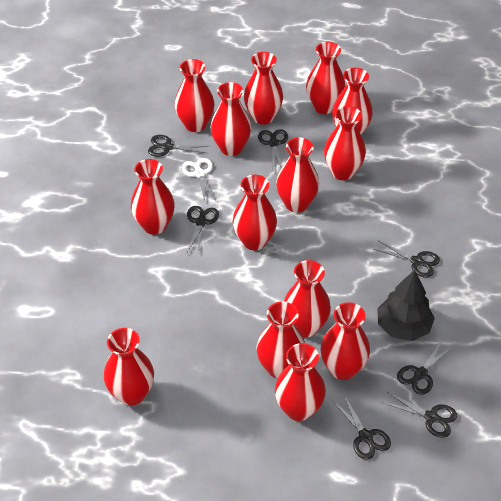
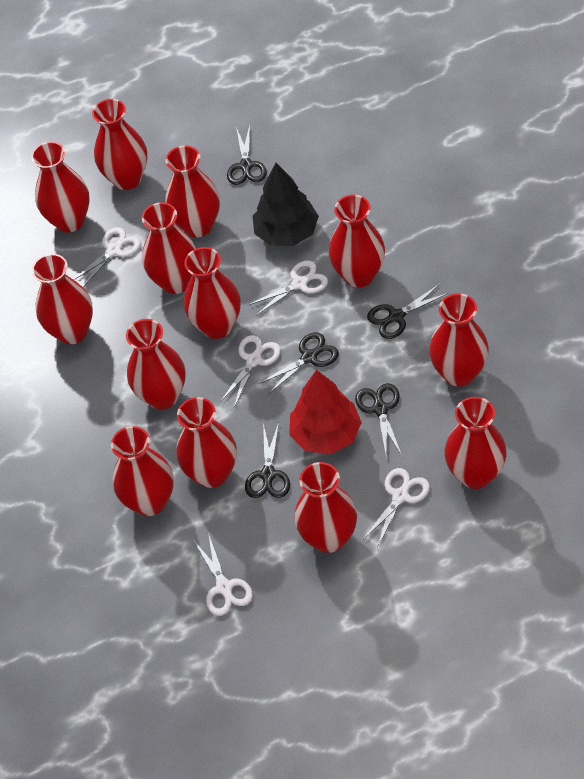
black scissors: 7 -> 5
red tree: 0 -> 1
red vase: 14 -> 13
white scissors: 1 -> 5

